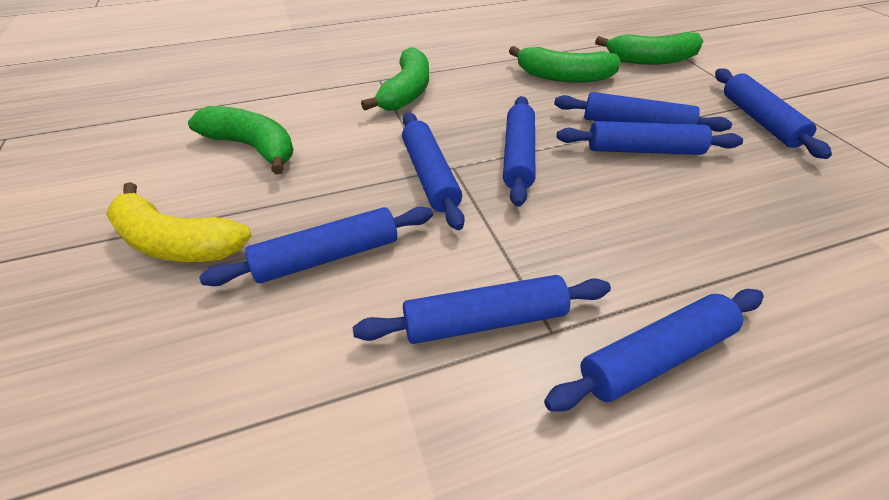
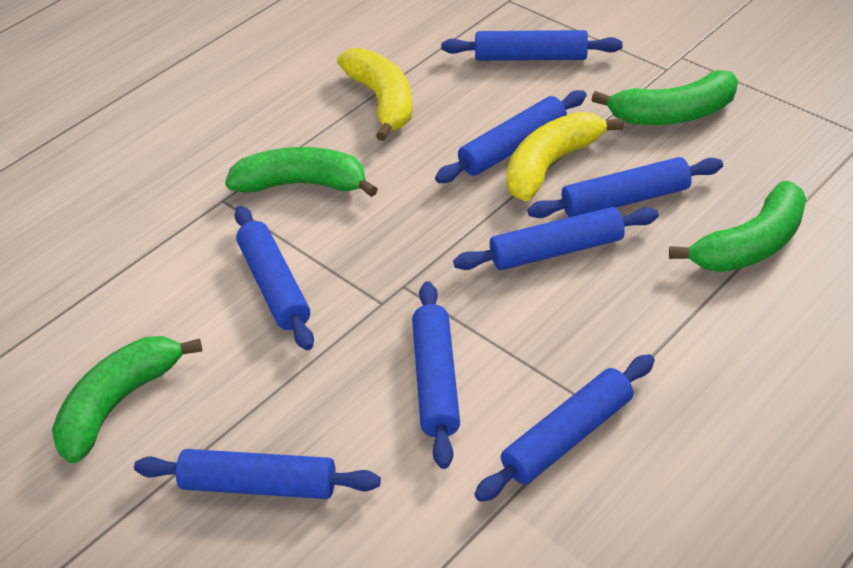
yellow banana: 1 -> 2

